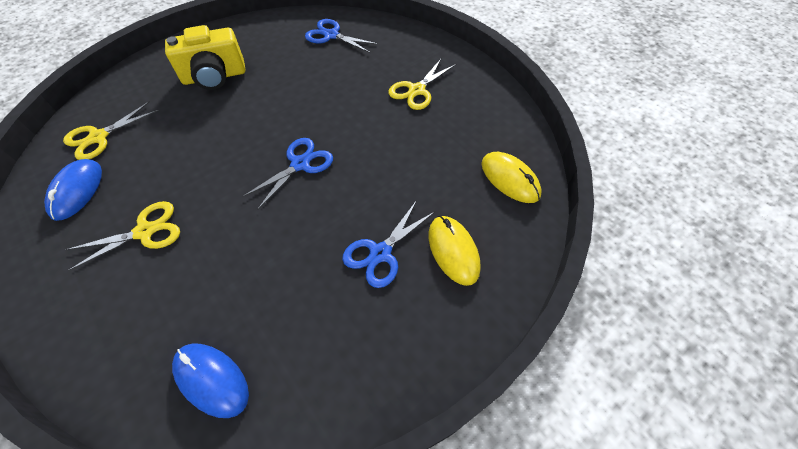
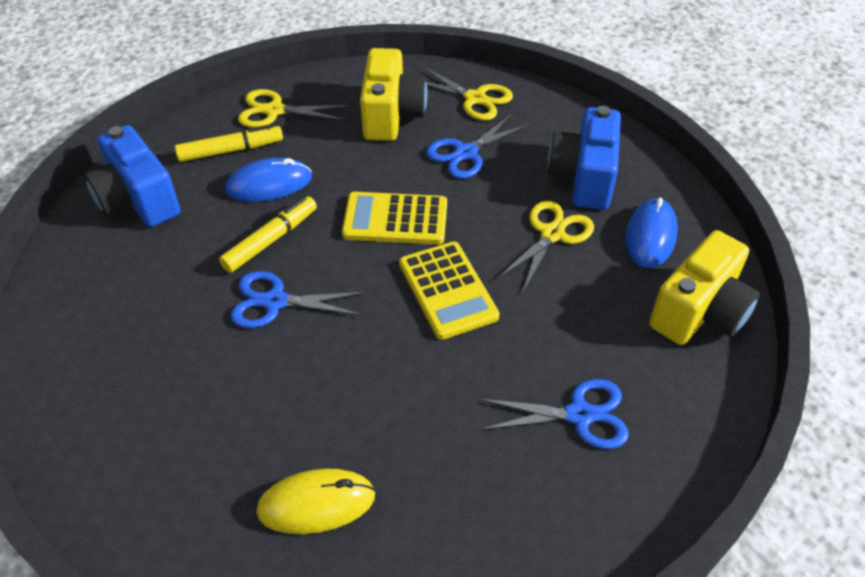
blue camera: 0 -> 2
yellow calculator: 0 -> 2
yellow camera: 1 -> 2
yellow marker: 0 -> 2
yellow mouse: 2 -> 1

